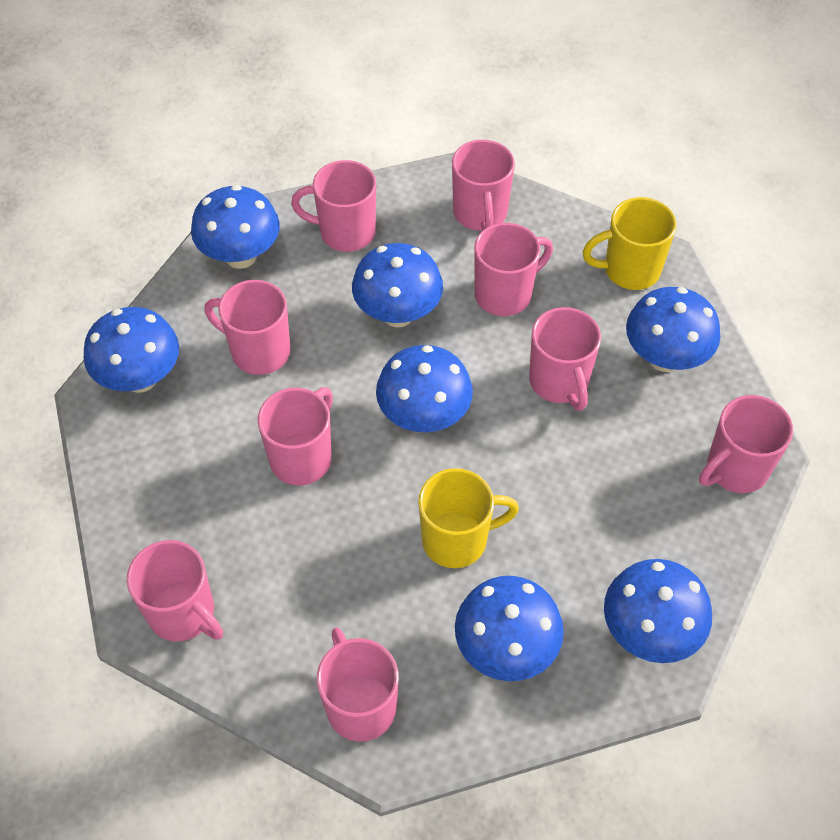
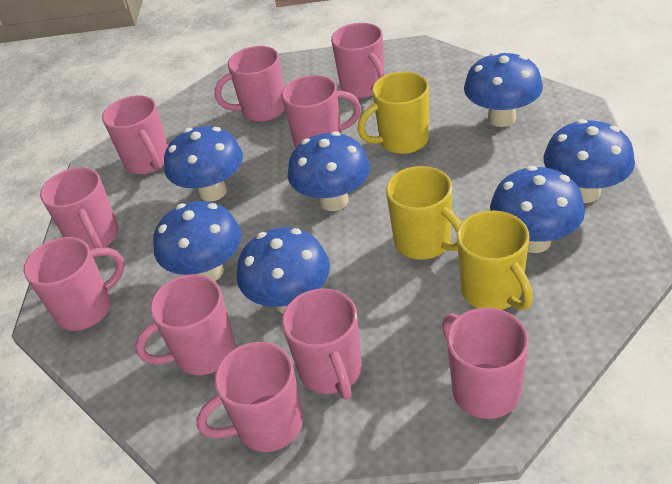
pink mug: 9 -> 10
yellow mug: 2 -> 3

